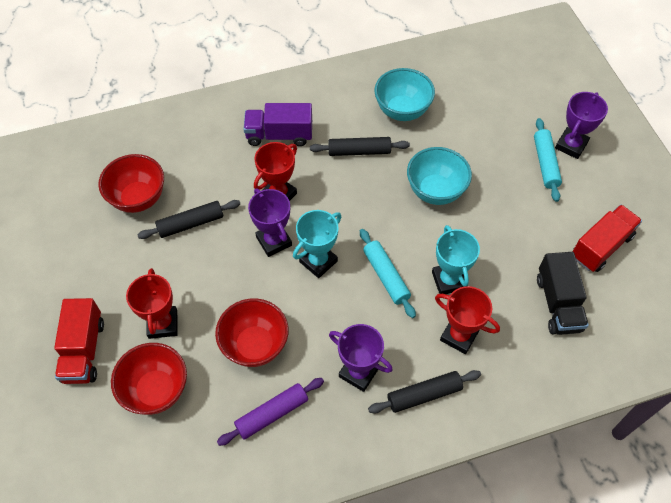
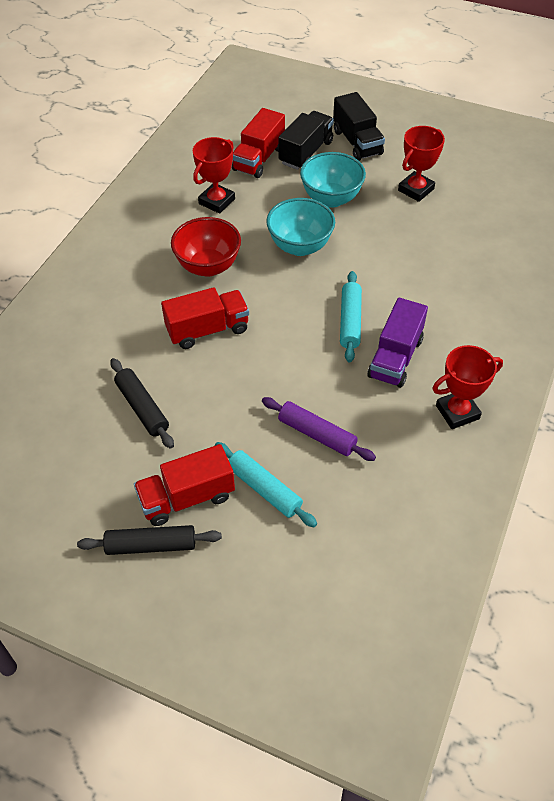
black rolling pin: 3 -> 2
black truck: 1 -> 2
purple trophy: 3 -> 0
red bowl: 3 -> 1
red truck: 2 -> 3
turquoise trophy: 2 -> 0

